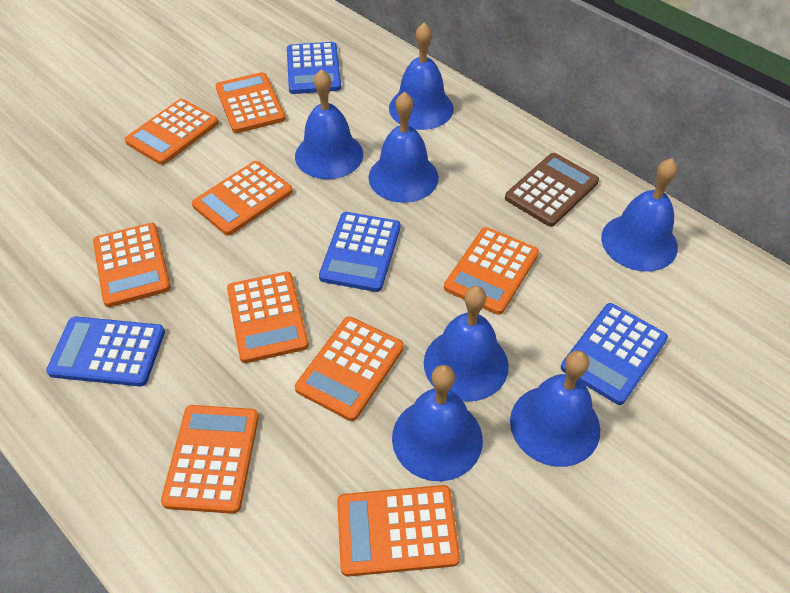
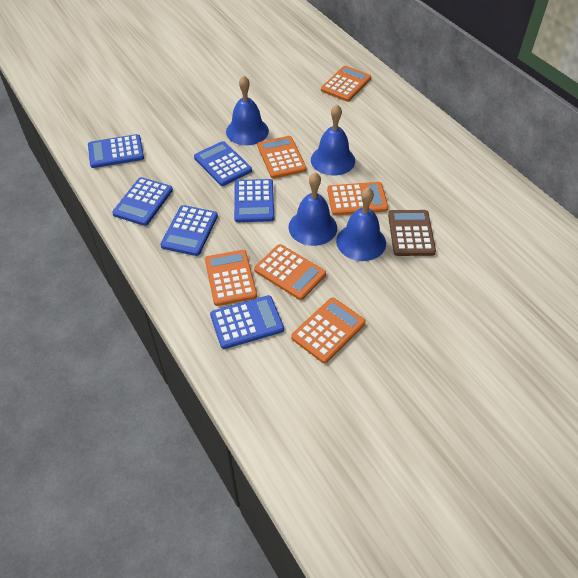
blue bell: 7 -> 4
blue calculator: 4 -> 6
orange calculator: 9 -> 6

